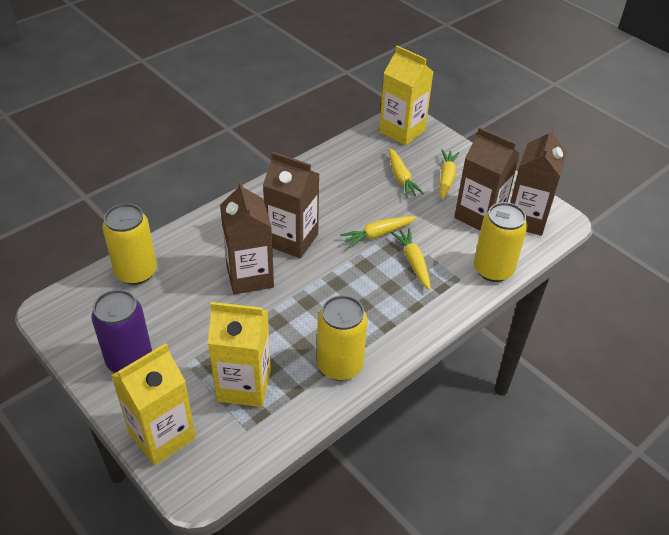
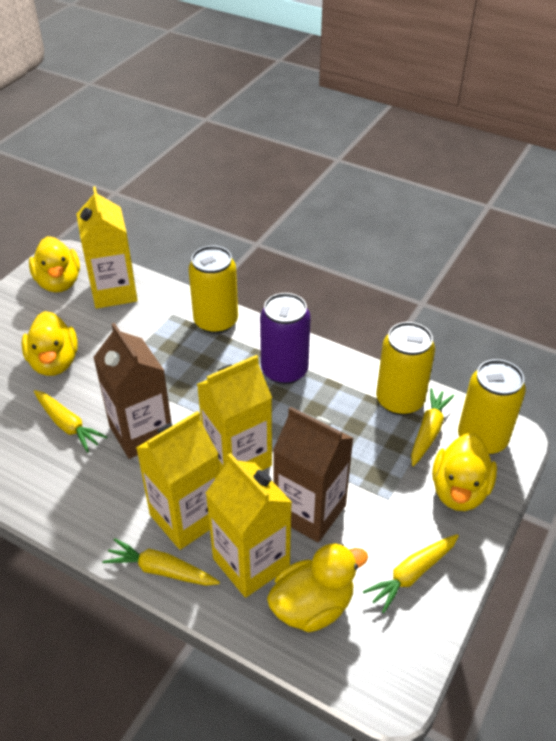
brown carton: 4 -> 2
yellow carton: 3 -> 4
yellow duck: 0 -> 4

